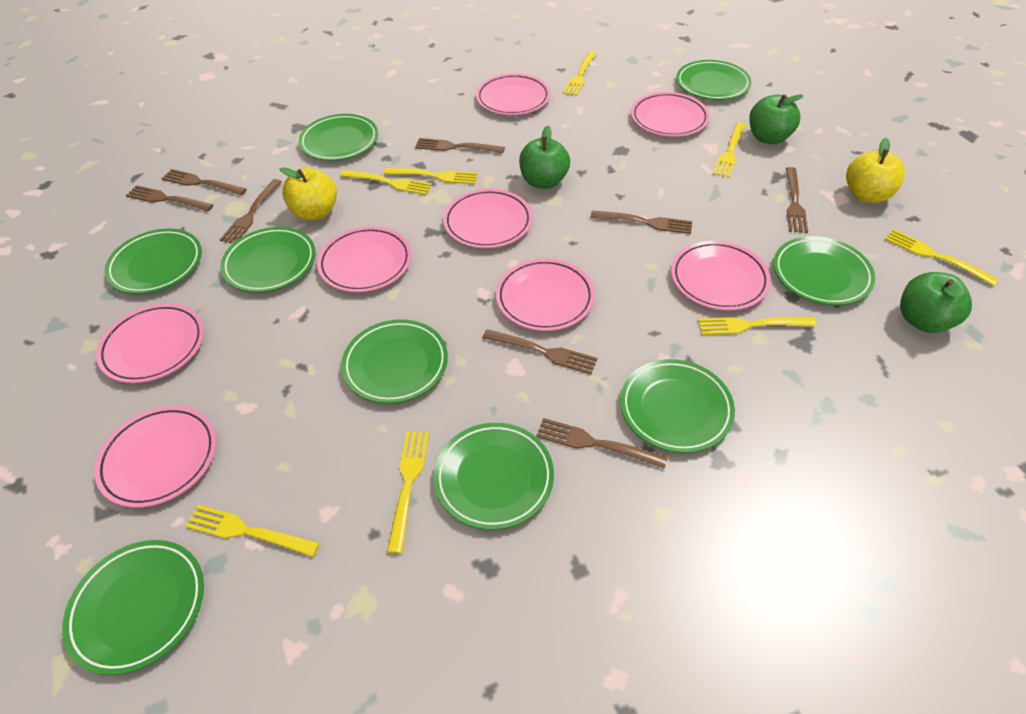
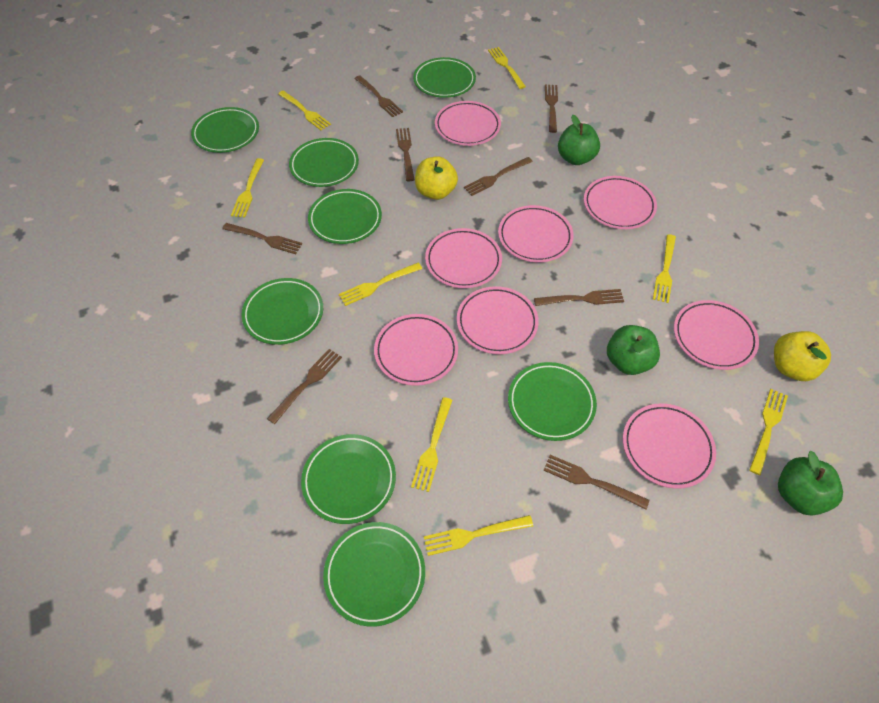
green plate: 9 -> 8

